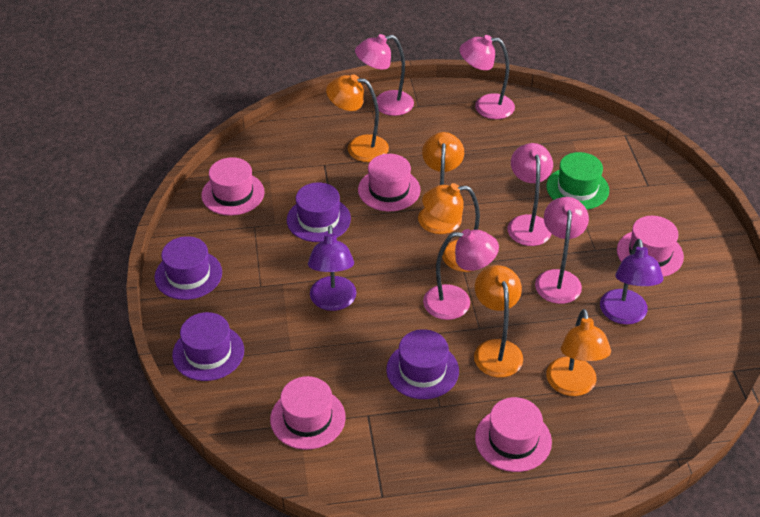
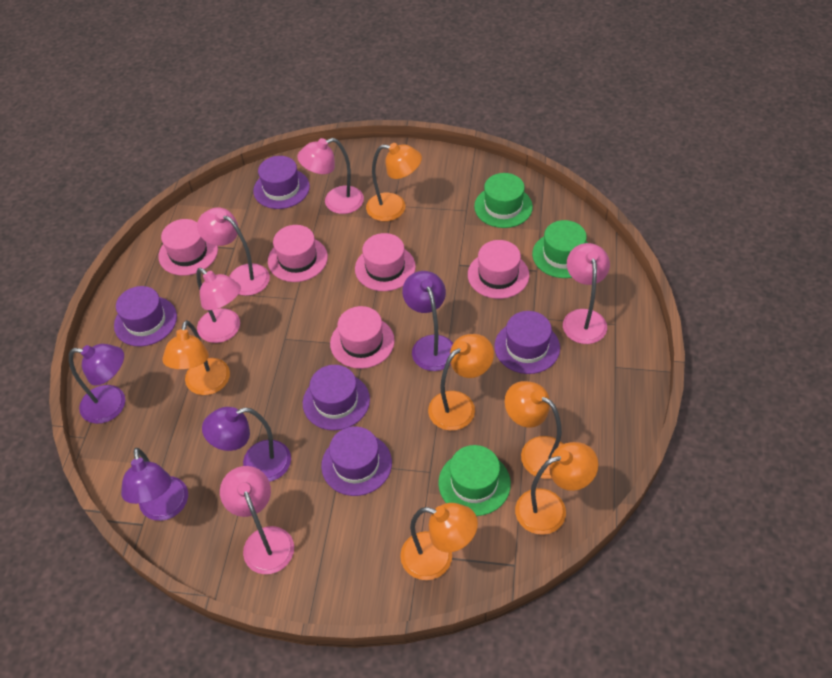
green hat: 1 -> 3
orange lamp: 5 -> 6
purple hat: 4 -> 5
purple lamp: 2 -> 4

